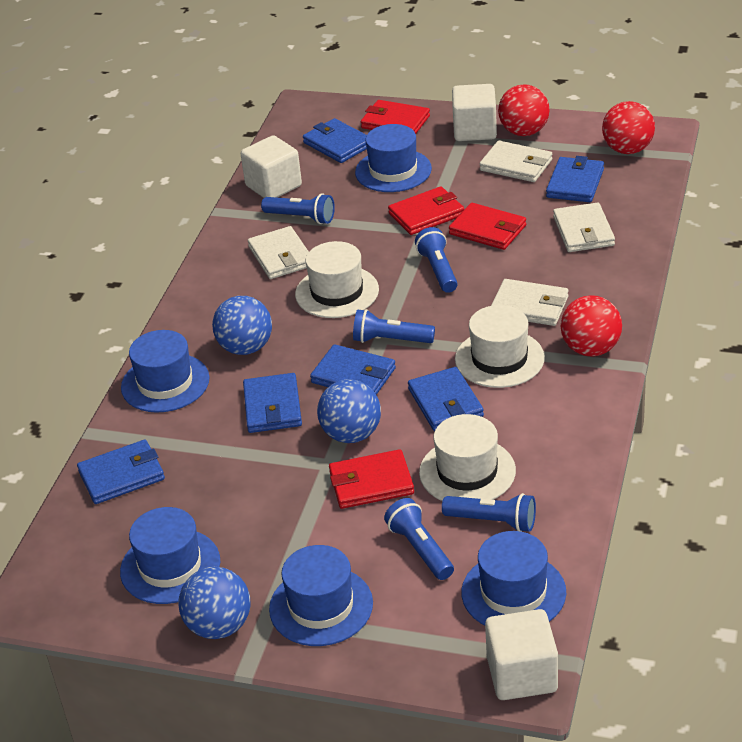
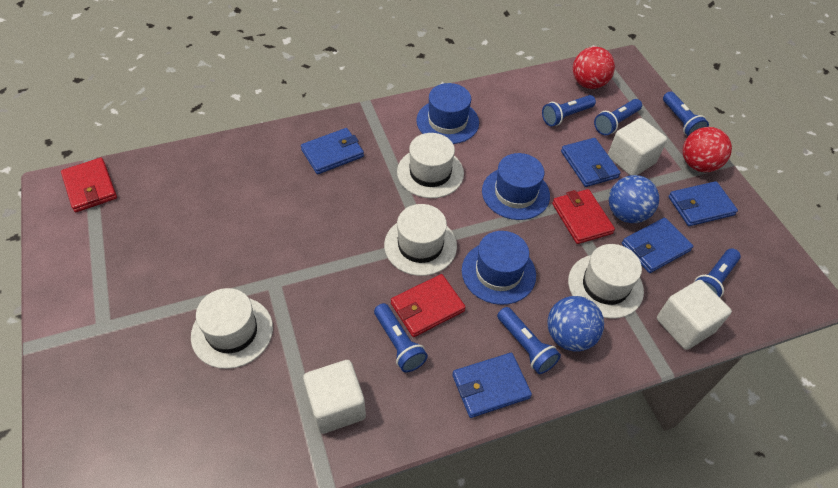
blue ball: 3 -> 2
blue flashlight: 5 -> 6
blue hat: 5 -> 3
blue wallet: 6 -> 5
red ball: 3 -> 2
red wallet: 4 -> 3
white hat: 3 -> 4
white wallet: 4 -> 0

